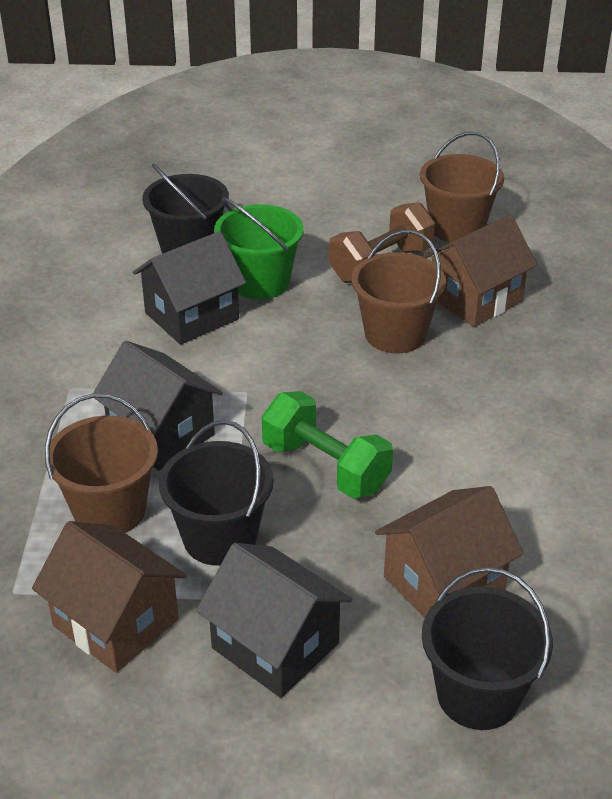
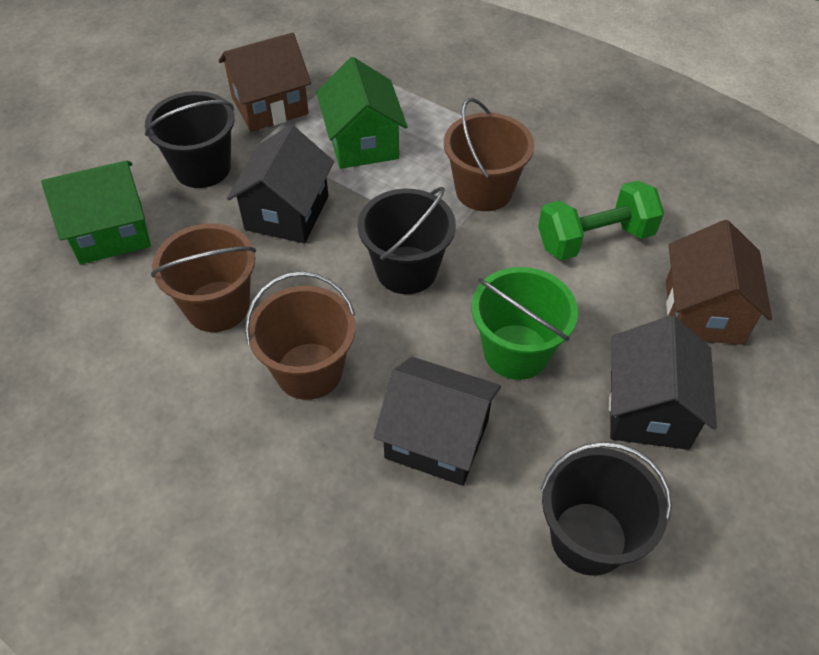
brown dumbbell: 1 -> 0
brown house: 3 -> 2
green house: 0 -> 2

